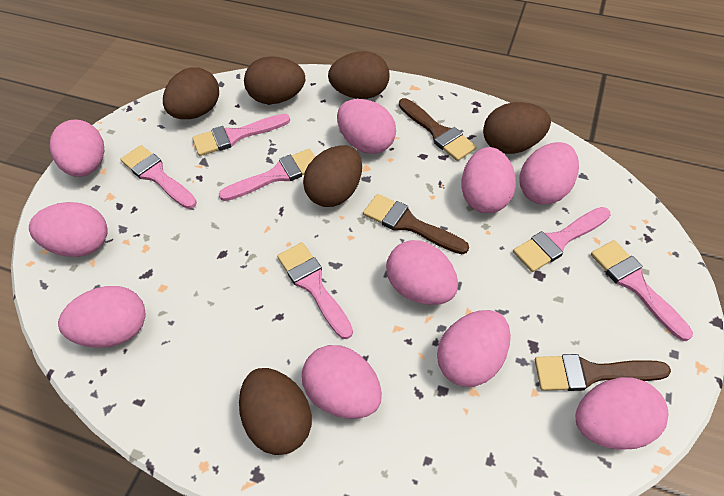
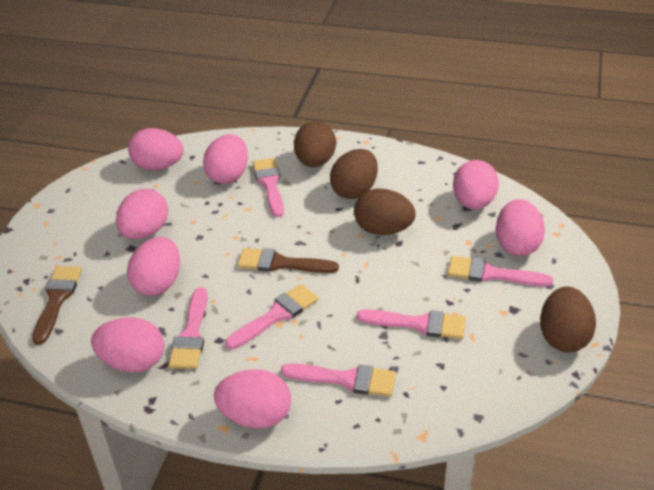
brown brush: 3 -> 2
brown egg: 6 -> 4
pink egg: 10 -> 8

